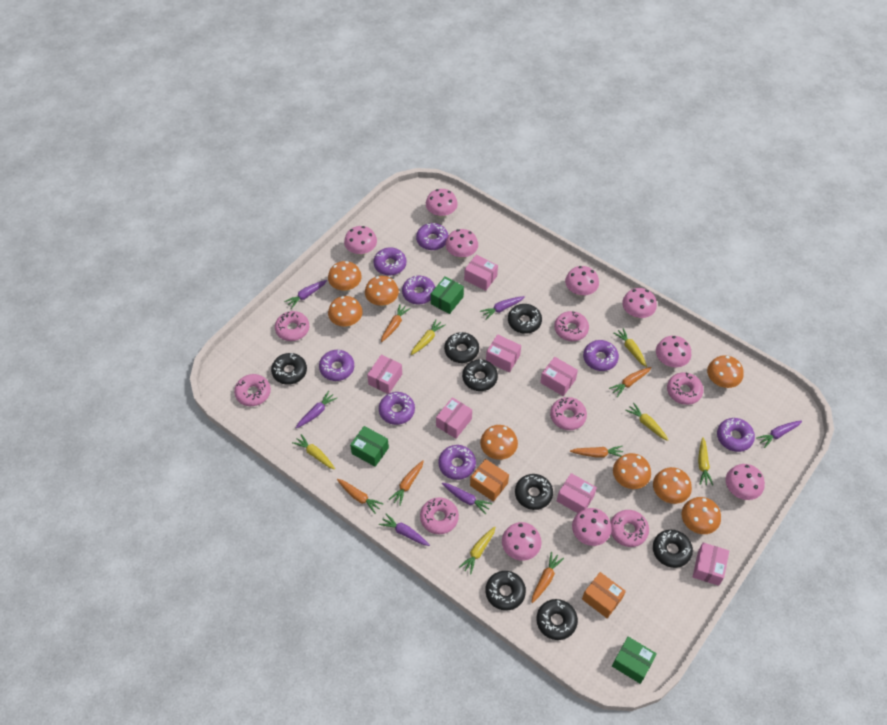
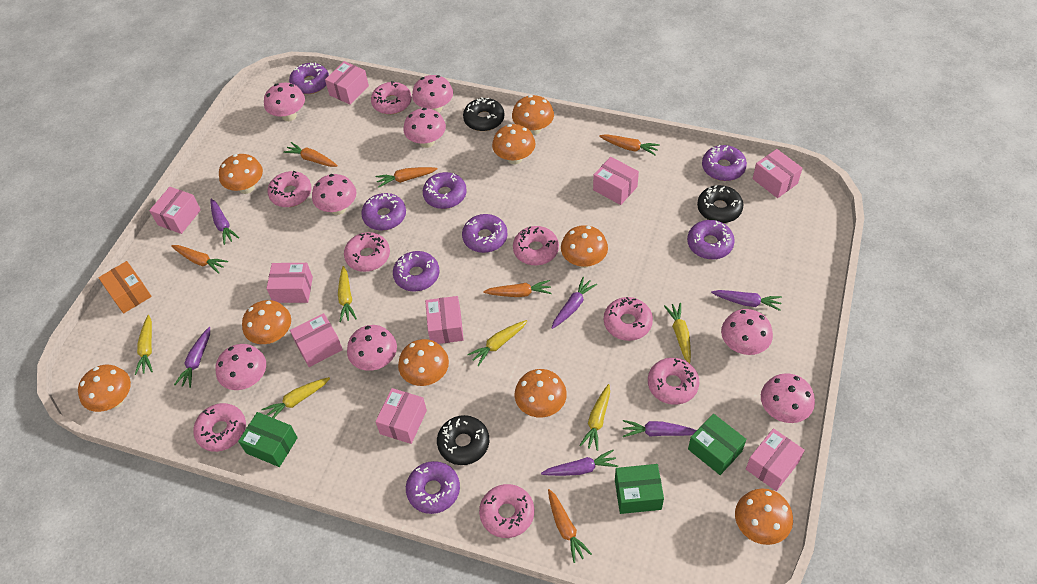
black donut: 8 -> 3
orange box: 2 -> 1
orange mushroom: 8 -> 9
pink box: 7 -> 9
pink donut: 7 -> 8
pink mushroom: 9 -> 8

